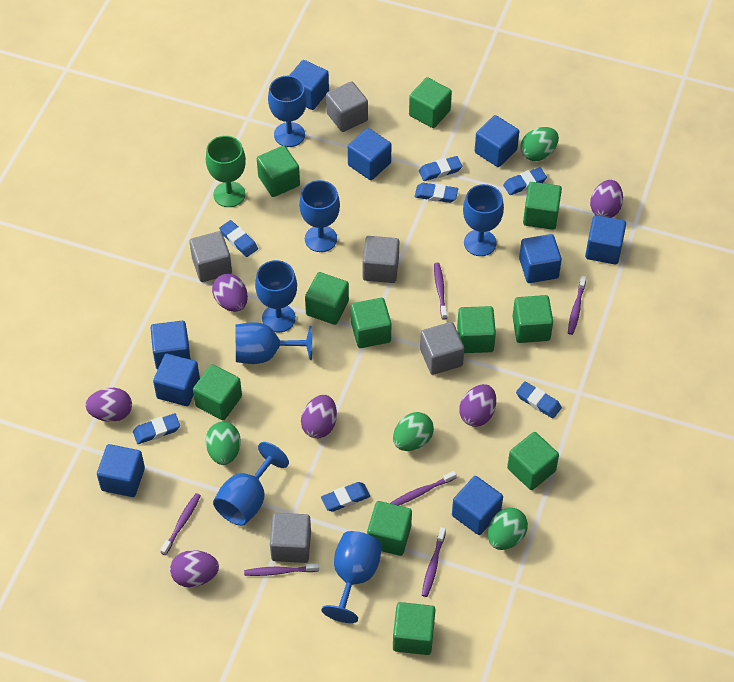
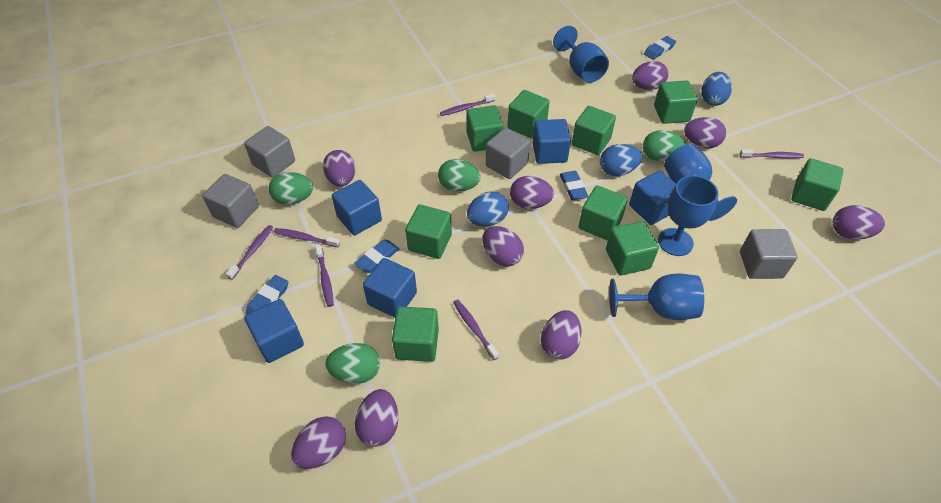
blue cube: 9 -> 5
blue egg: 0 -> 3
blue eraser: 7 -> 4
blue goblet: 7 -> 4
green cube: 11 -> 9
green goblet: 1 -> 0
grey cube: 5 -> 4
purple egg: 6 -> 9

